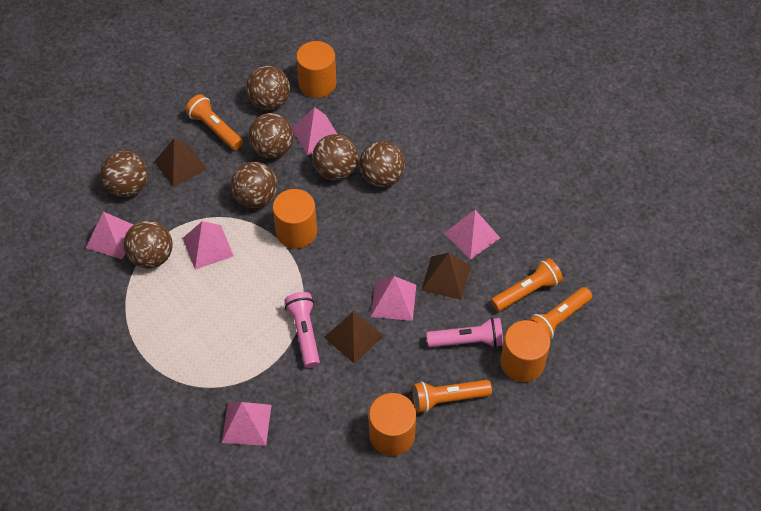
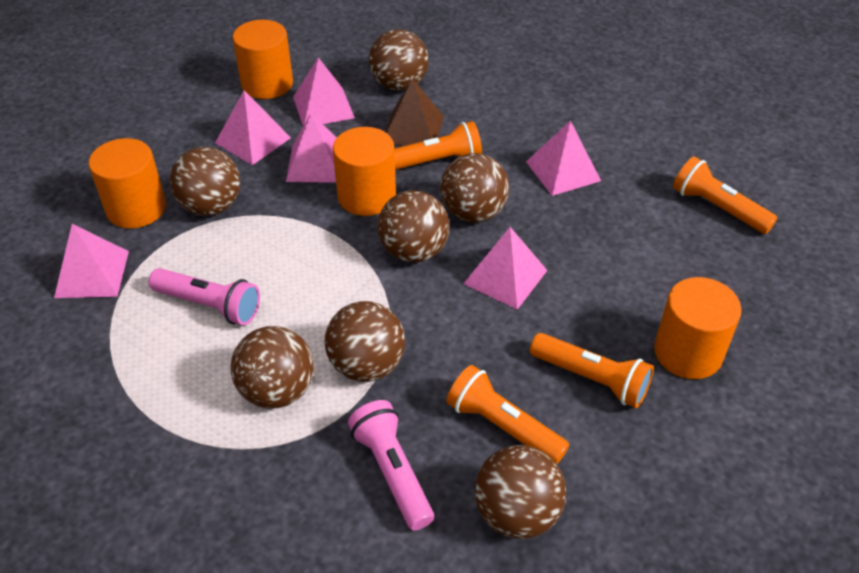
brown pyramid: 3 -> 1

